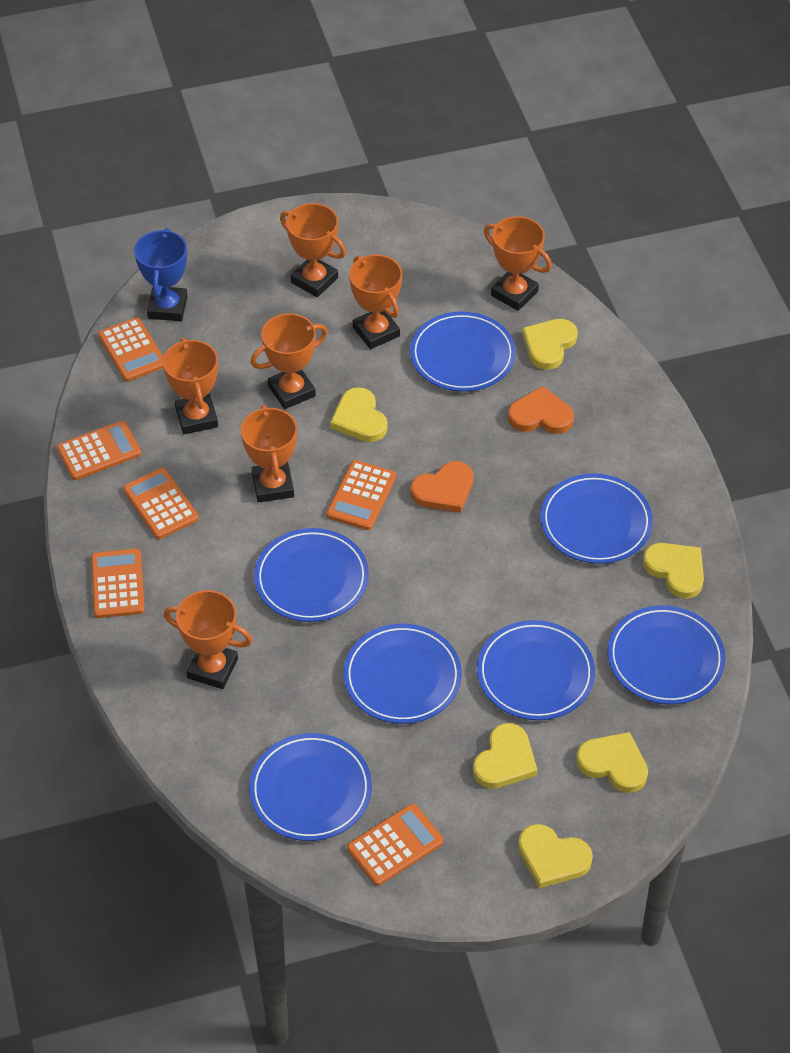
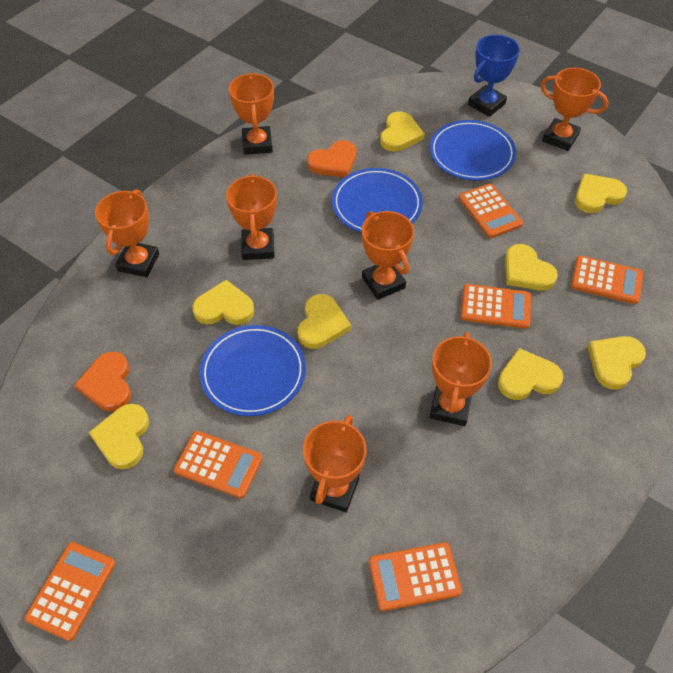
blue plate: 7 -> 3
yellow heart: 6 -> 8

